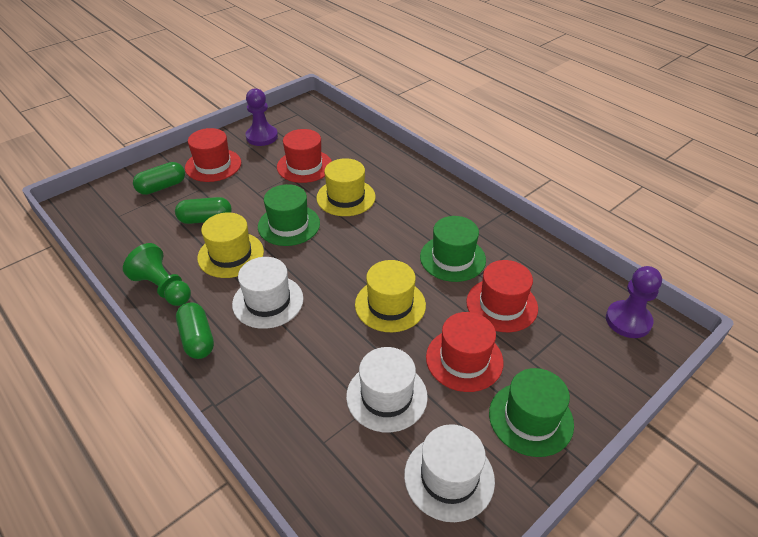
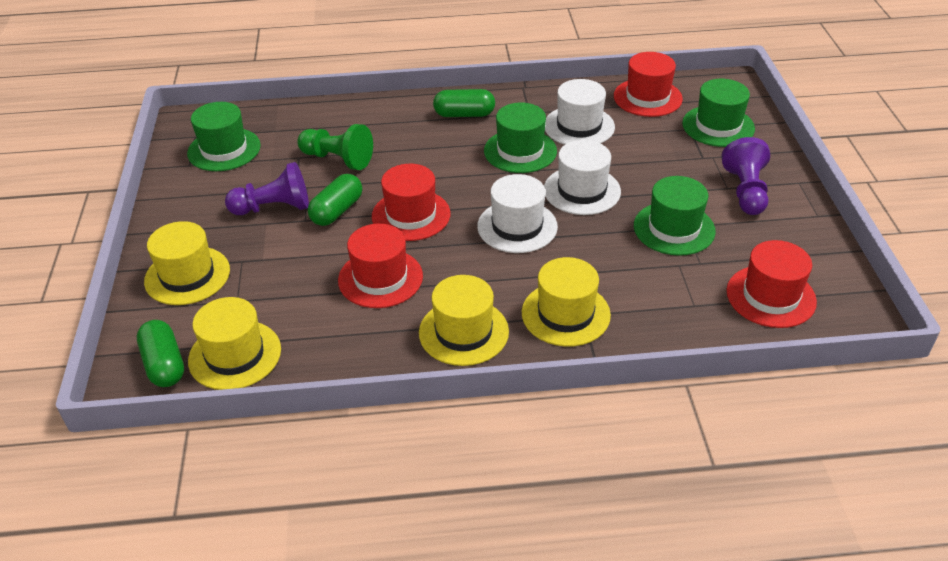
green hat: 3 -> 4
yellow hat: 3 -> 4

